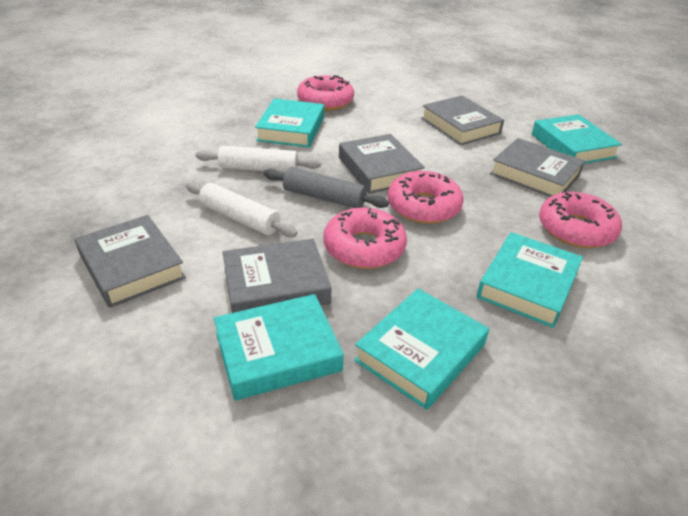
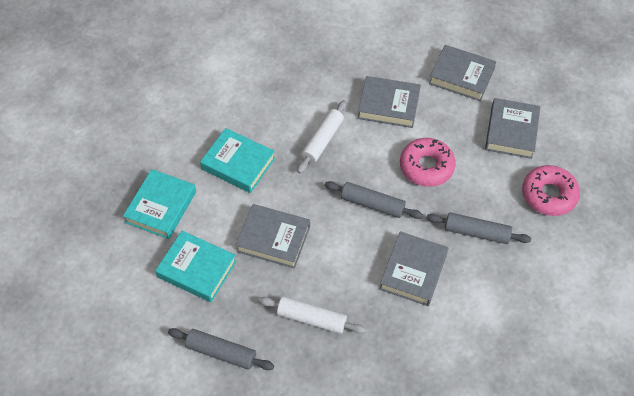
grey rolling pin: 1 -> 3
pink donut: 4 -> 2
turquoise book: 5 -> 3

